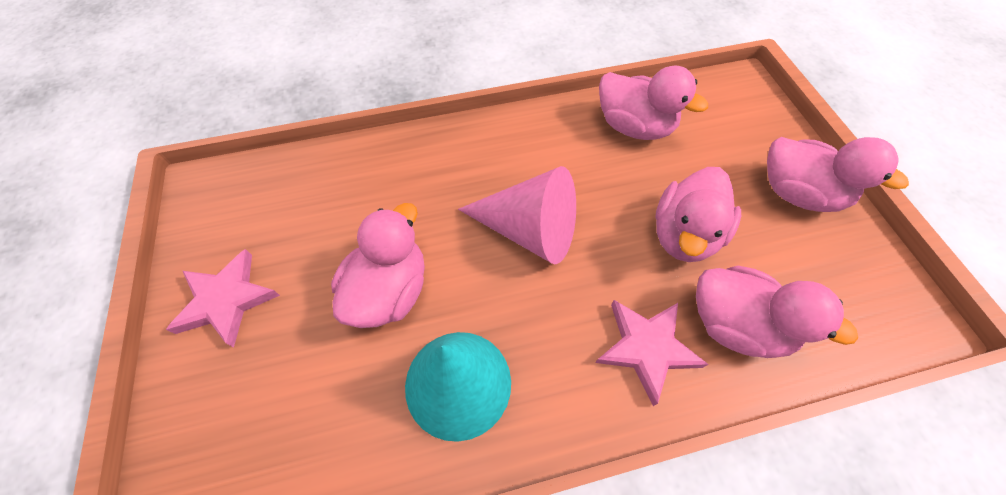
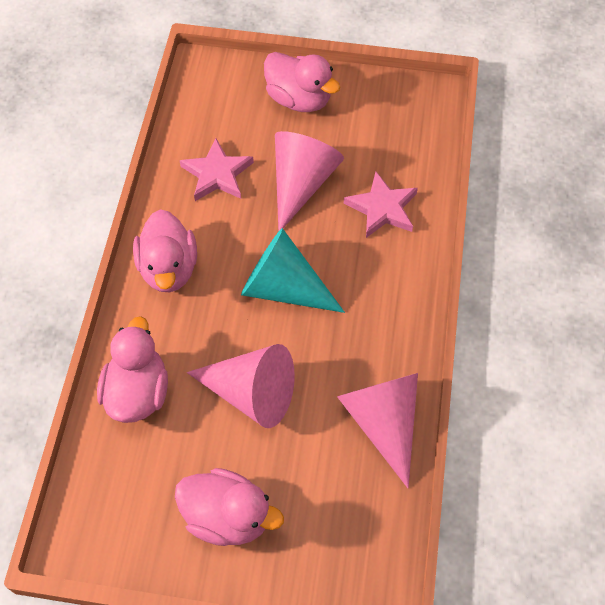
pink cone: 1 -> 3
pink duck: 5 -> 4

